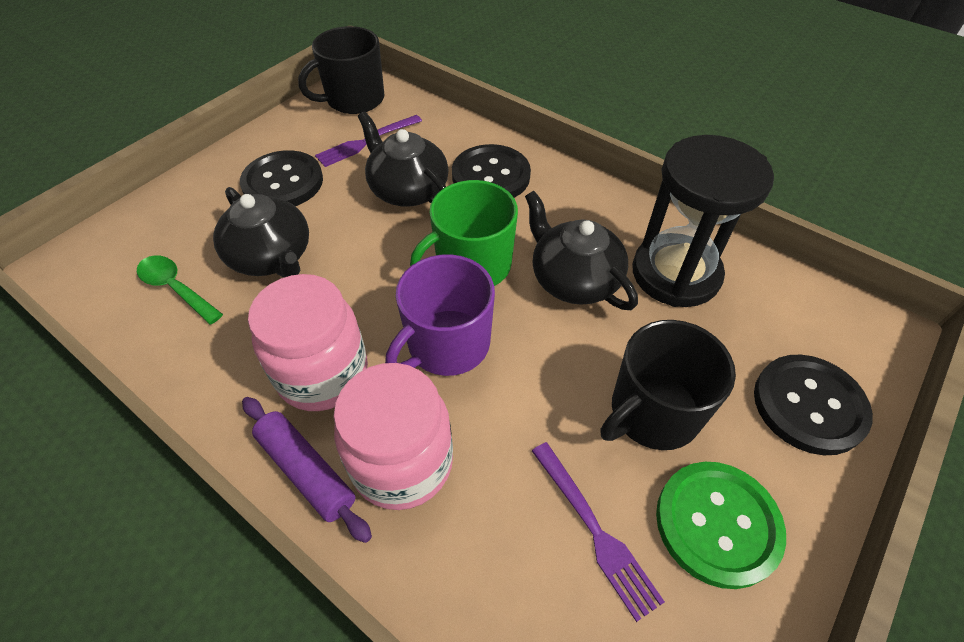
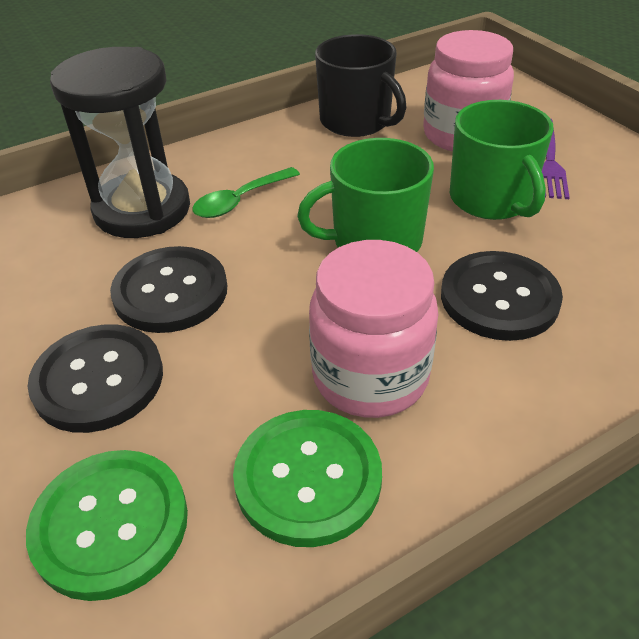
black mug: 2 -> 1
black teapot: 3 -> 0
green button: 1 -> 2
green mug: 1 -> 2
purple fork: 2 -> 1
purple mug: 1 -> 0
purple rolling pin: 1 -> 0

